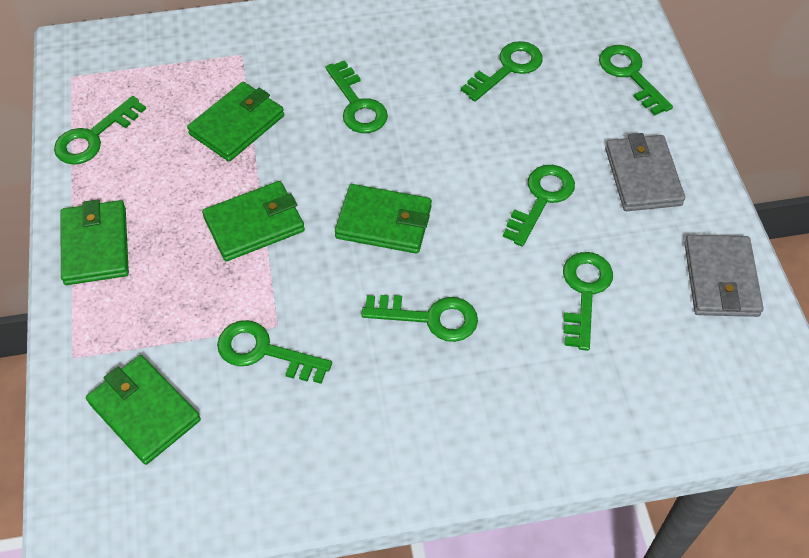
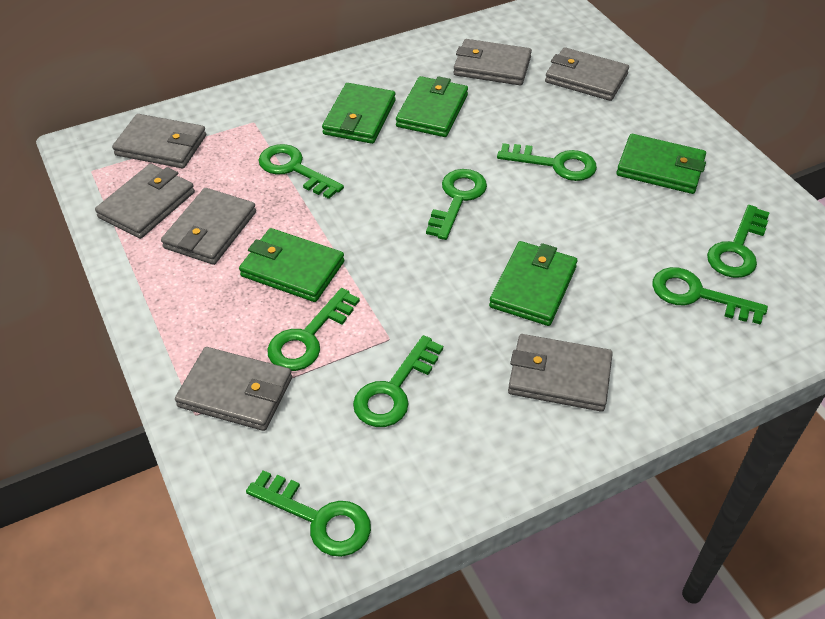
grey wallet: 2 -> 7

